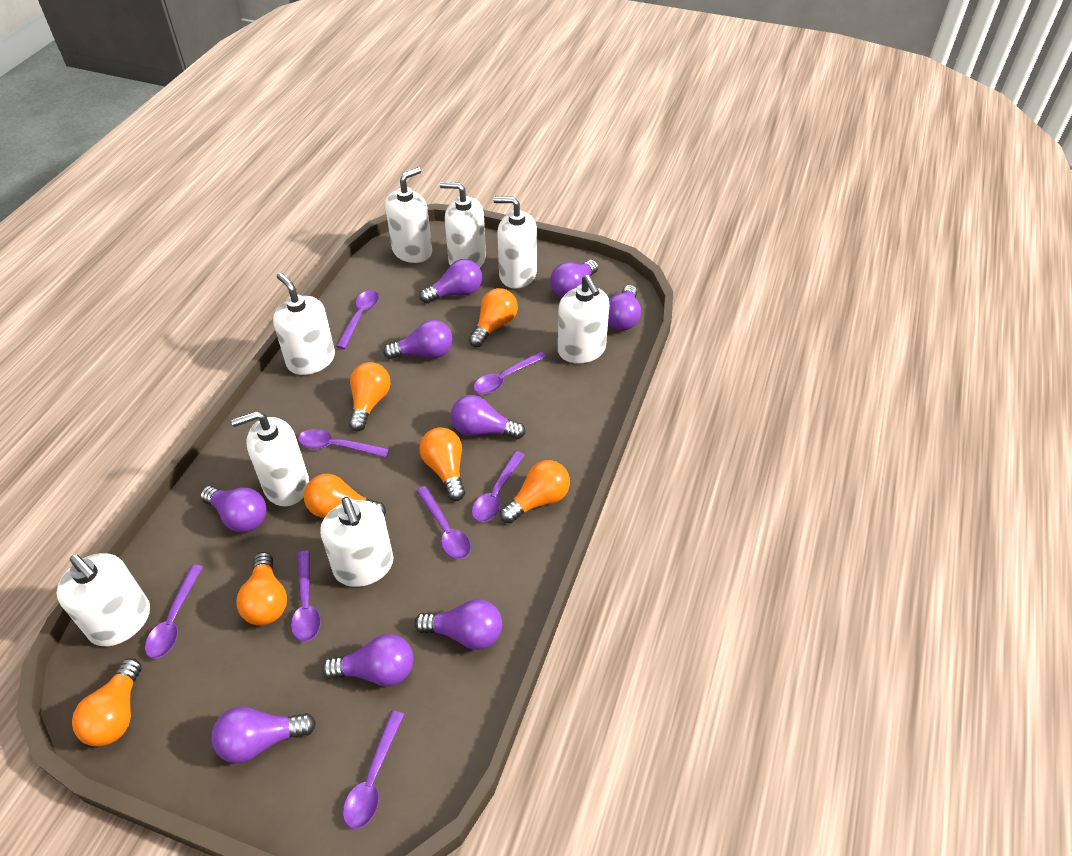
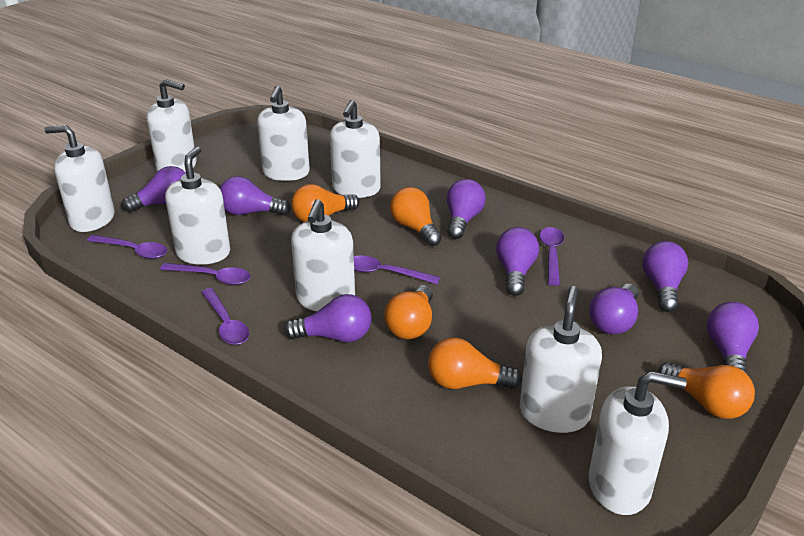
orange light bulb: 7 -> 5
purple light bulb: 9 -> 8
purple spoon: 8 -> 5

